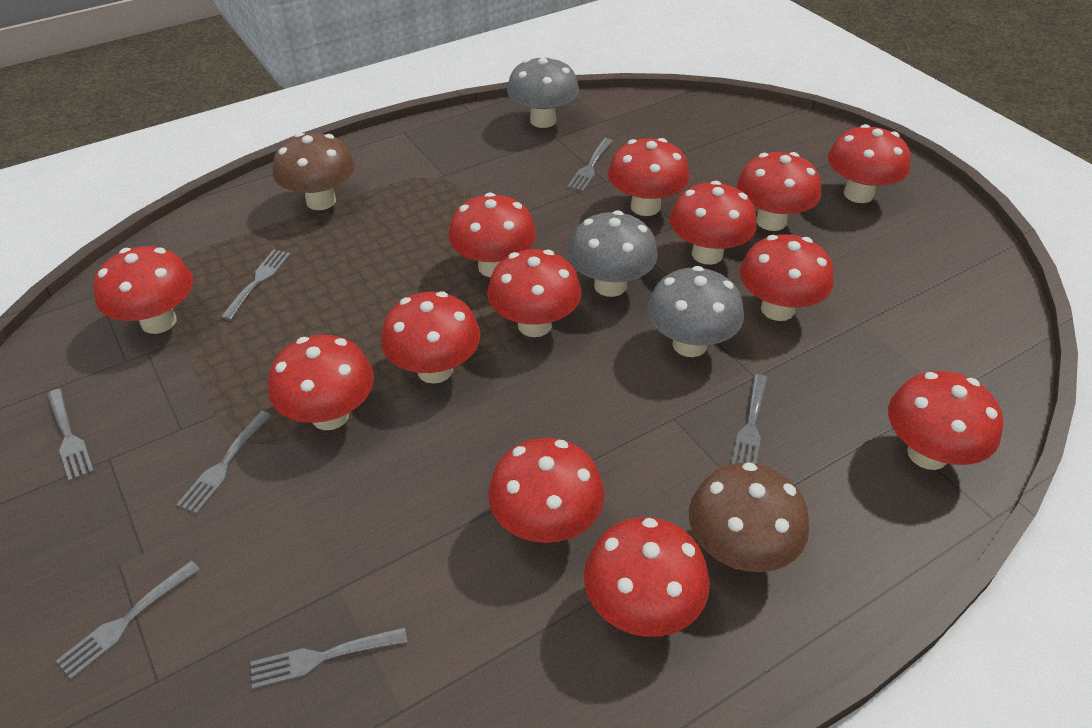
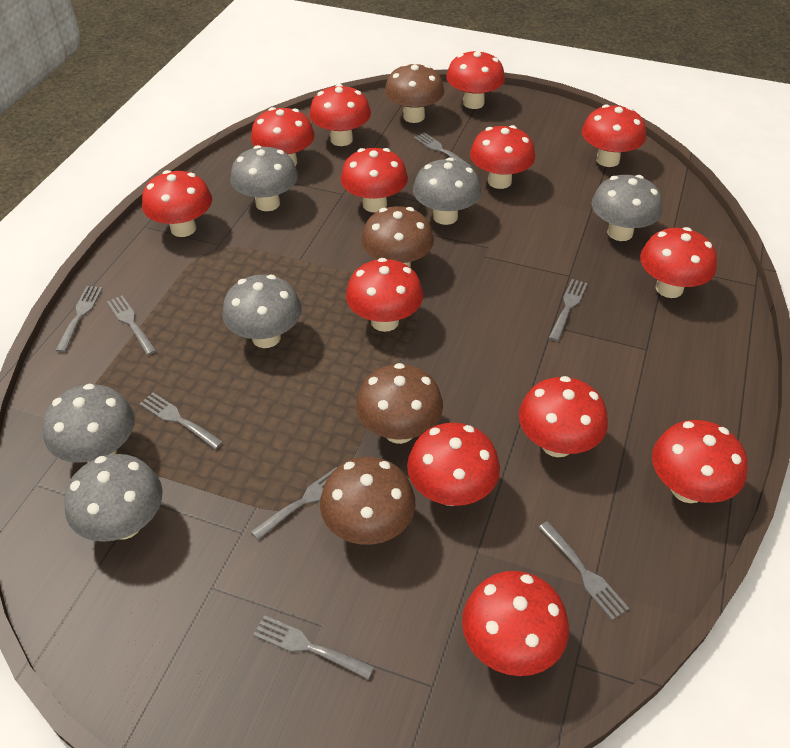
brown mushroom: 2 -> 4
grey fork: 7 -> 8
grey mushroom: 3 -> 6

